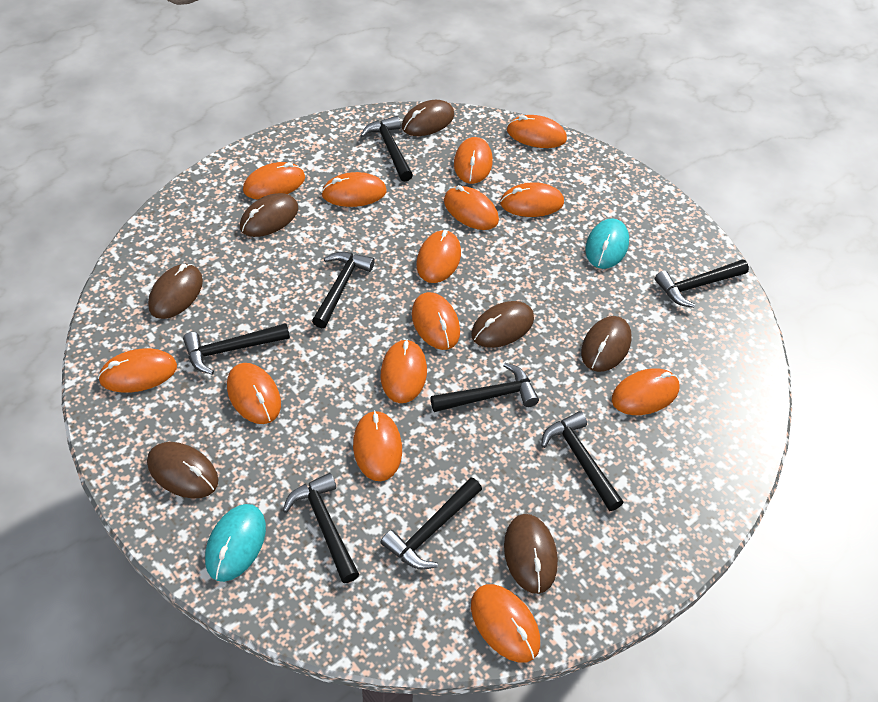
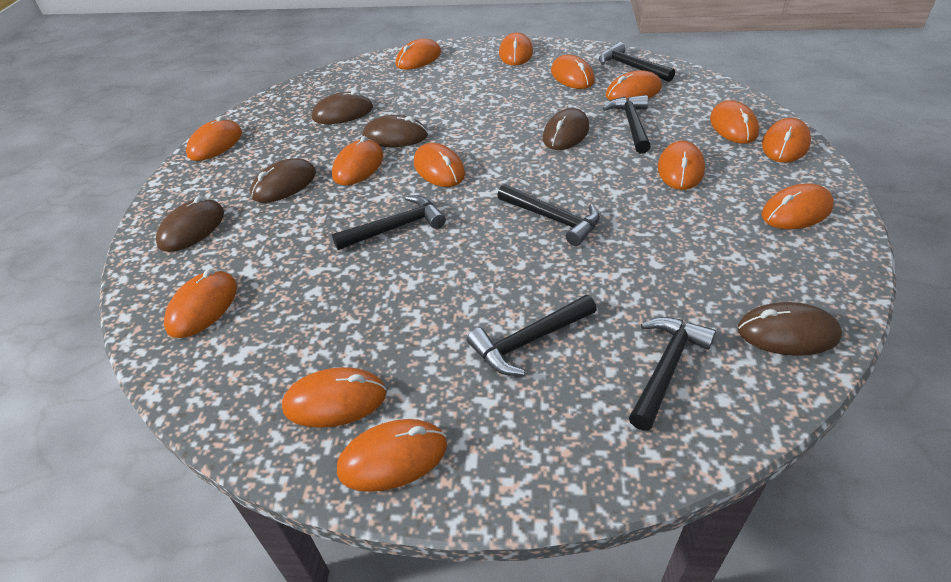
black hammer: 8 -> 6
brown mouse: 7 -> 6
turquoise mouse: 2 -> 0

